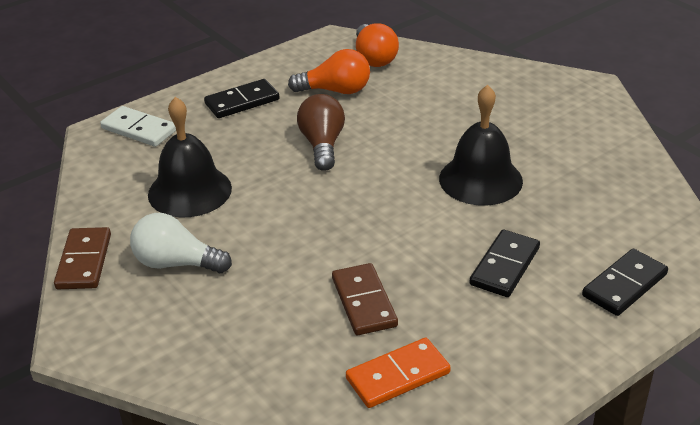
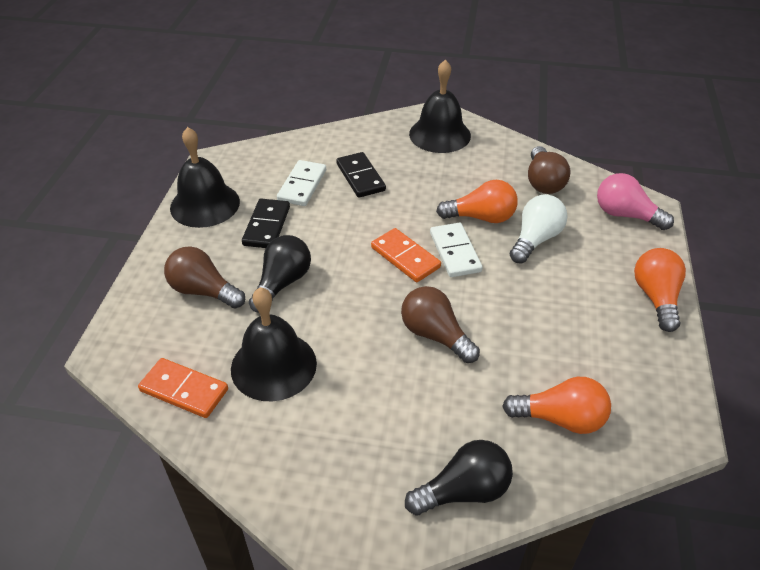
black bell: 2 -> 3
black domino: 3 -> 2
black light bulb: 0 -> 2
brown domino: 2 -> 0
brown light bulb: 1 -> 3
orange domino: 1 -> 2
orange light bulb: 2 -> 3
pink light bulb: 0 -> 1
white domino: 1 -> 2

